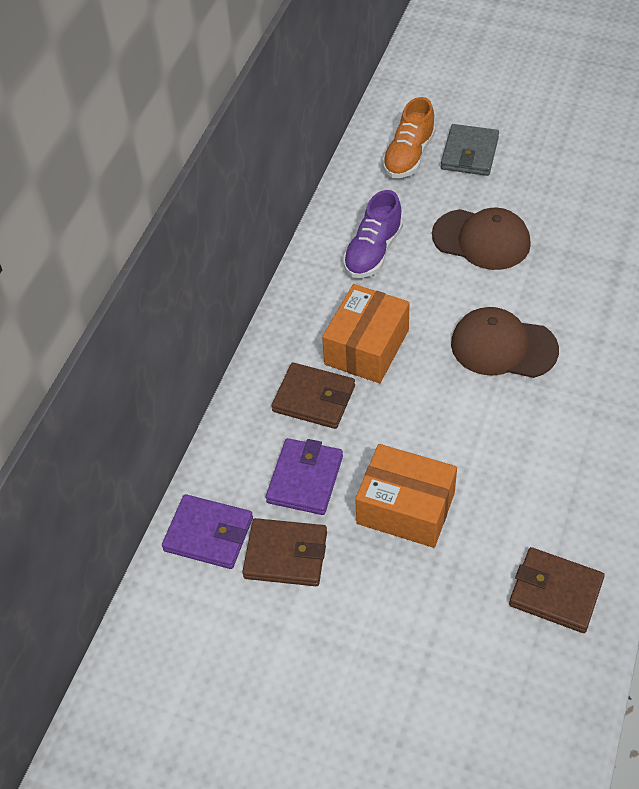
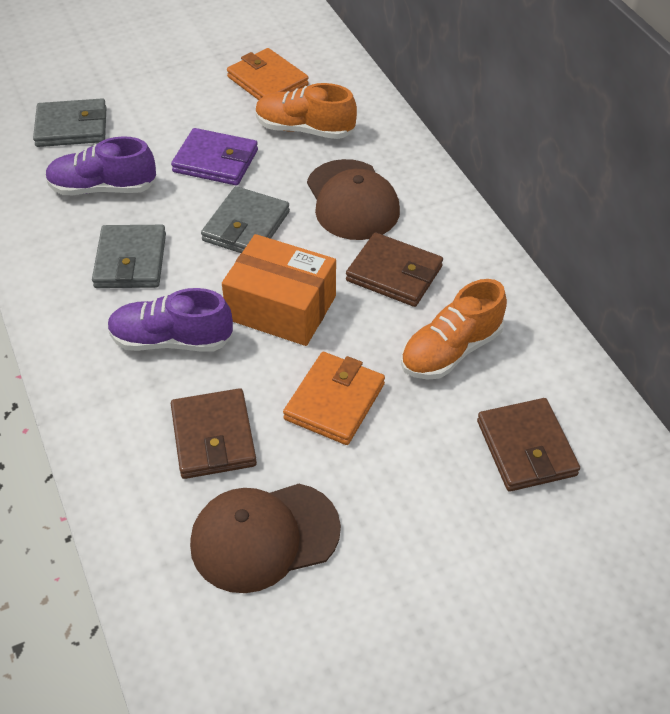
grey wallet: 1 -> 3
orange box: 2 -> 1
orange shoe: 1 -> 2
orange wallet: 0 -> 2
purple shoe: 1 -> 2
purple wallet: 2 -> 1

